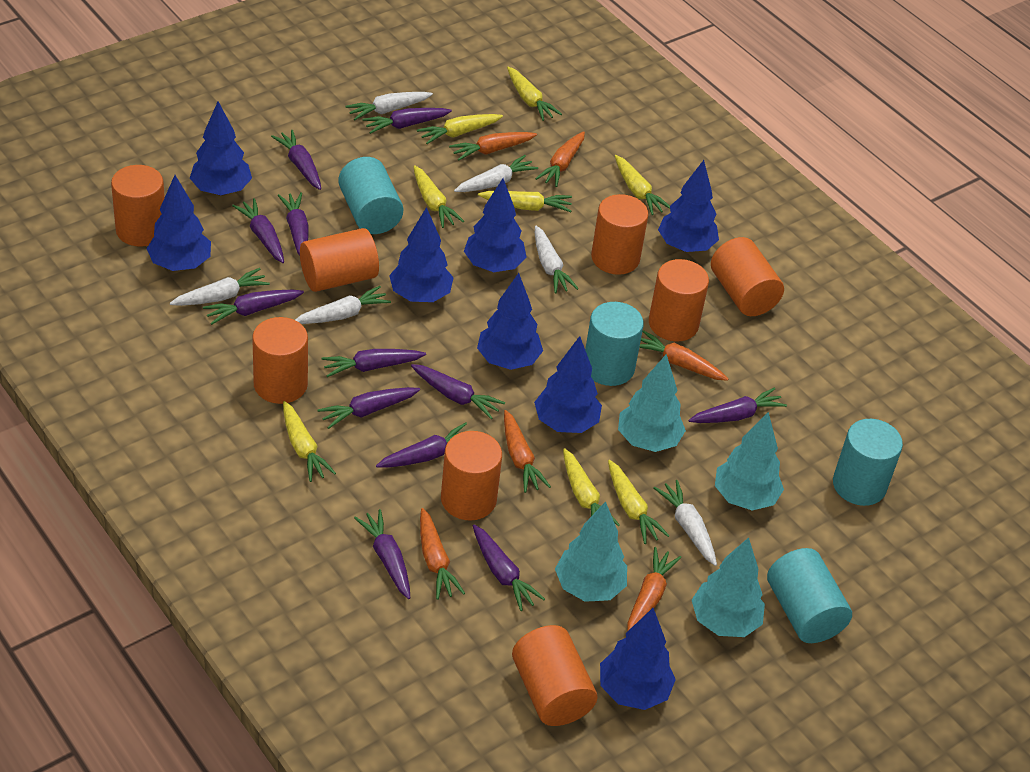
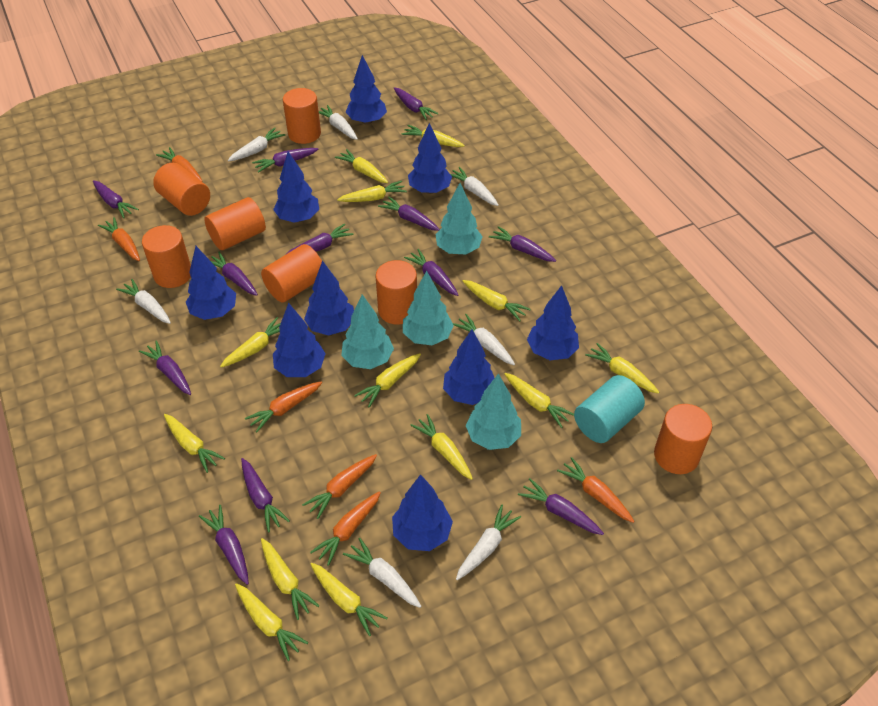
blue tree: 8 -> 9
orange cylinder: 8 -> 7
turquoise cylinder: 4 -> 1
white carrot: 6 -> 7
yellow carrot: 8 -> 13

